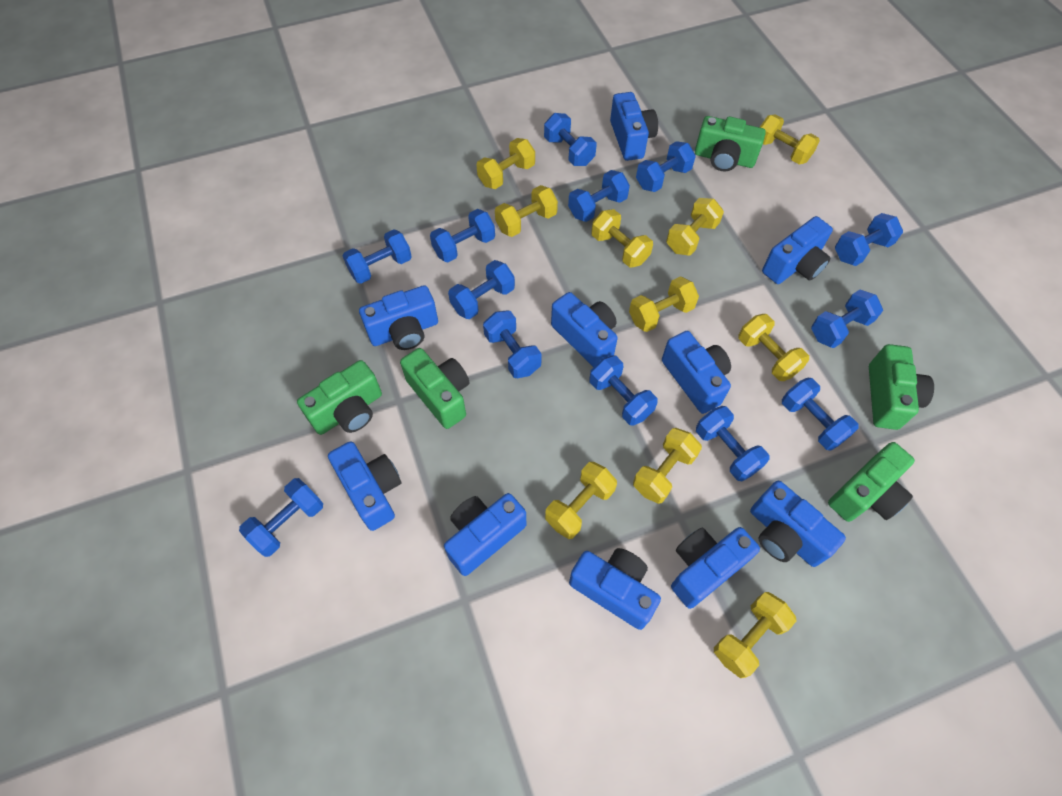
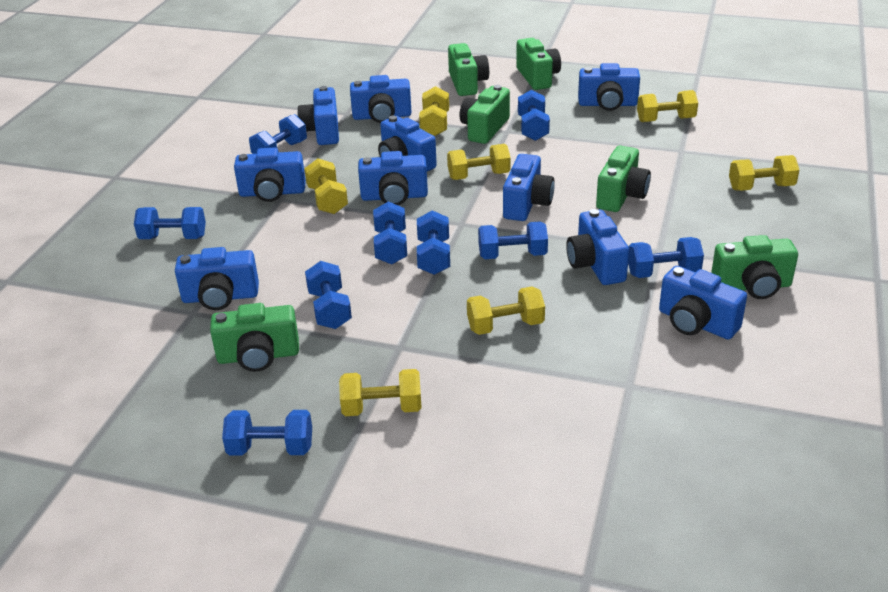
blue dumbbell: 13 -> 9
green camera: 5 -> 6
yellow dumbbell: 10 -> 7

